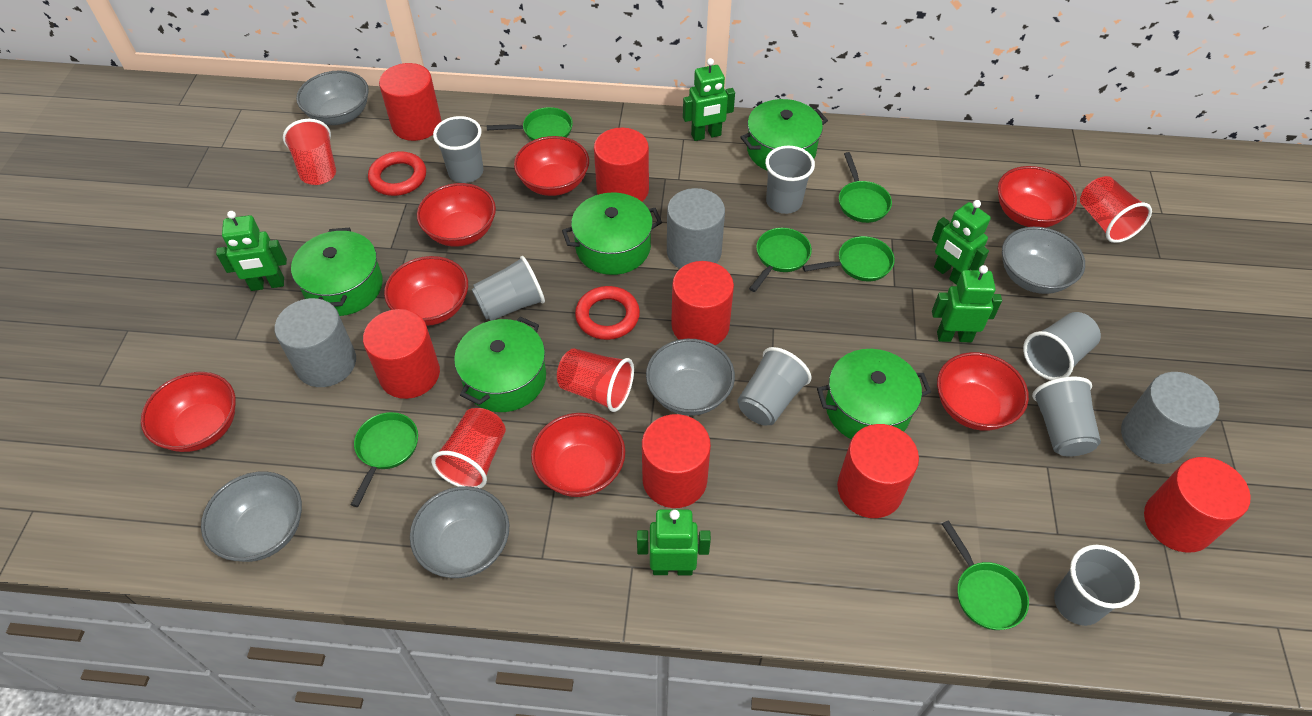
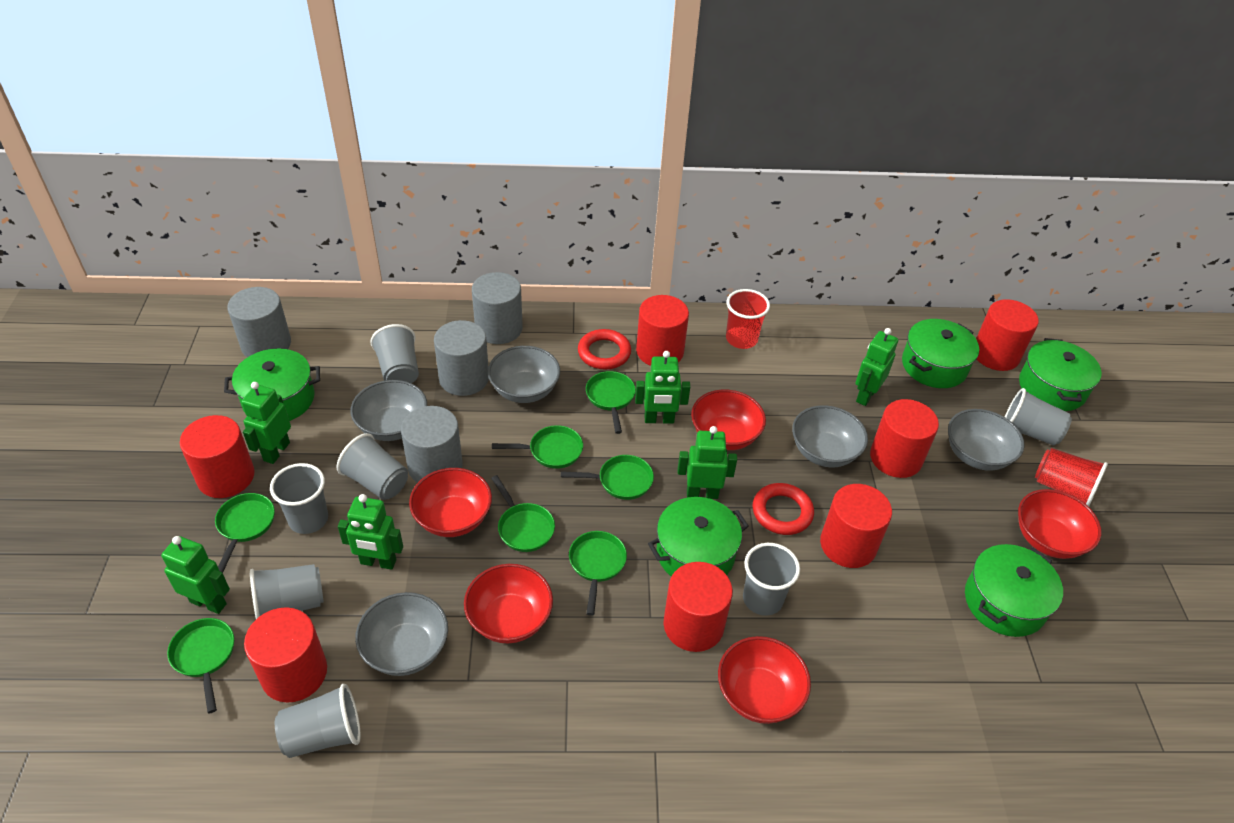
green pan: 6 -> 7
green robot: 5 -> 6
grey cylinder: 3 -> 4
red bowl: 7 -> 5
red cup: 4 -> 2

